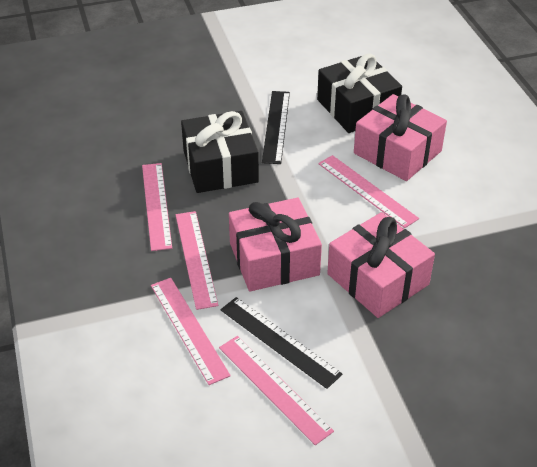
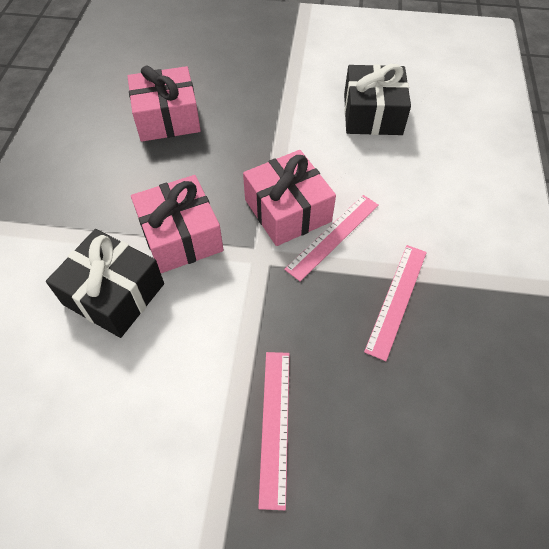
black ruler: 2 -> 0
pink ruler: 5 -> 3

